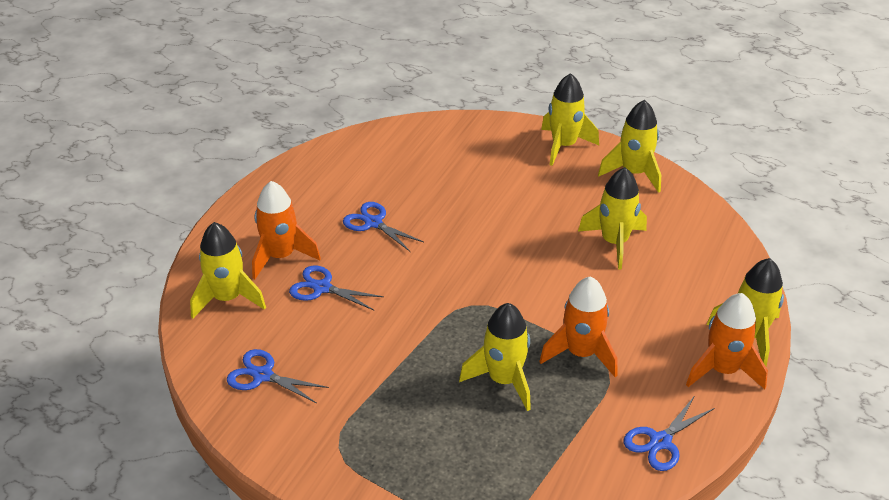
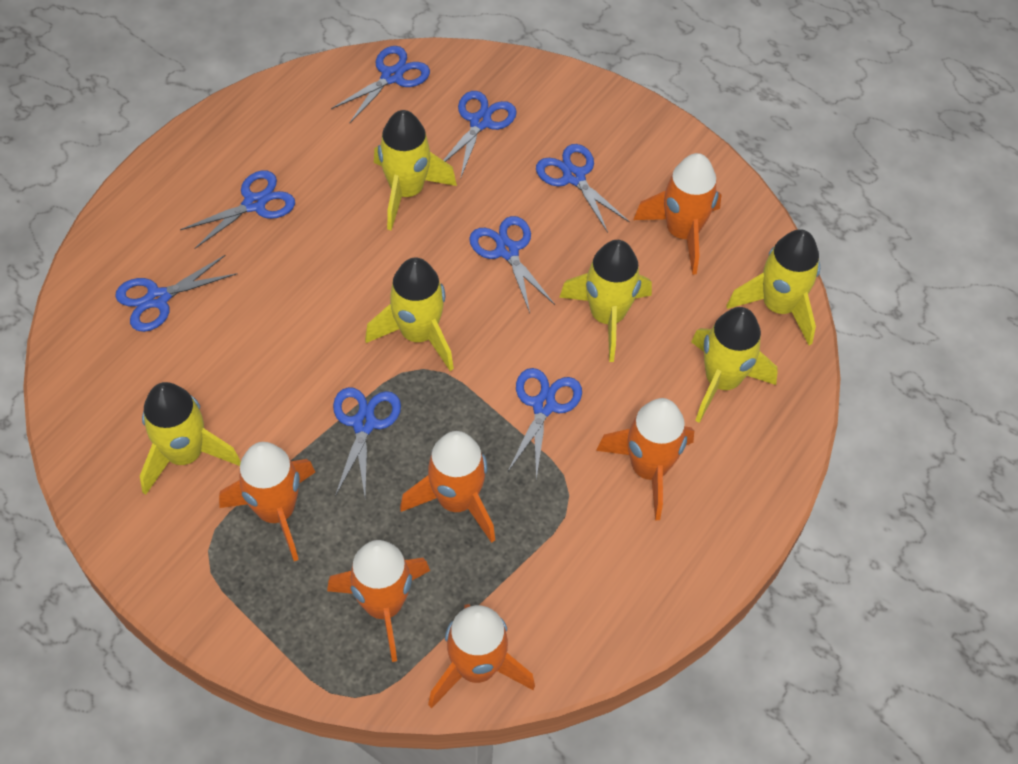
blue scissors: 4 -> 8
orange rocket: 3 -> 6

